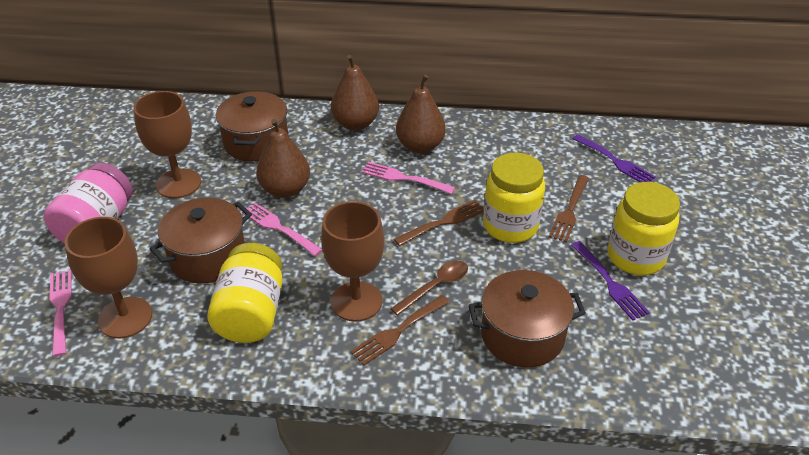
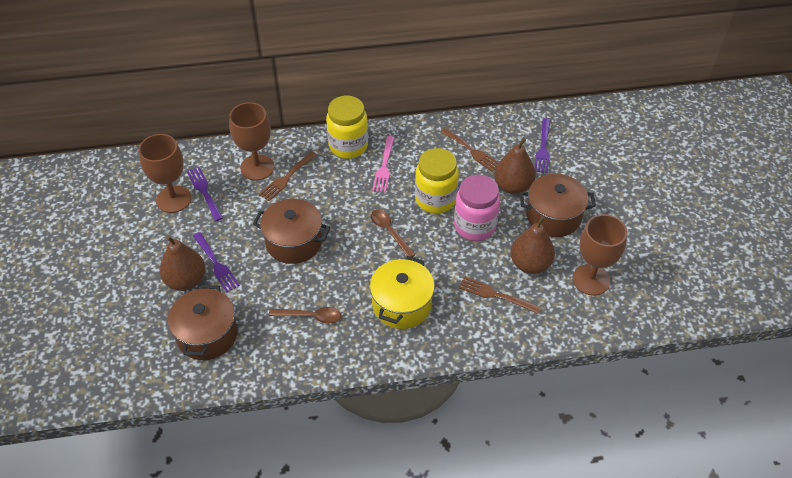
brown spoon: 1 -> 2
pink fork: 3 -> 1
purple fork: 2 -> 3
yellow jar: 3 -> 2
yellow pot: 0 -> 1

